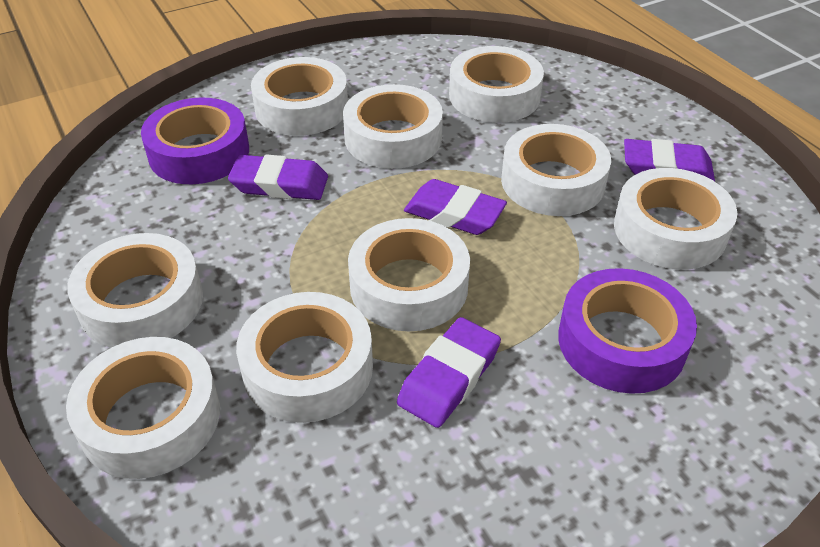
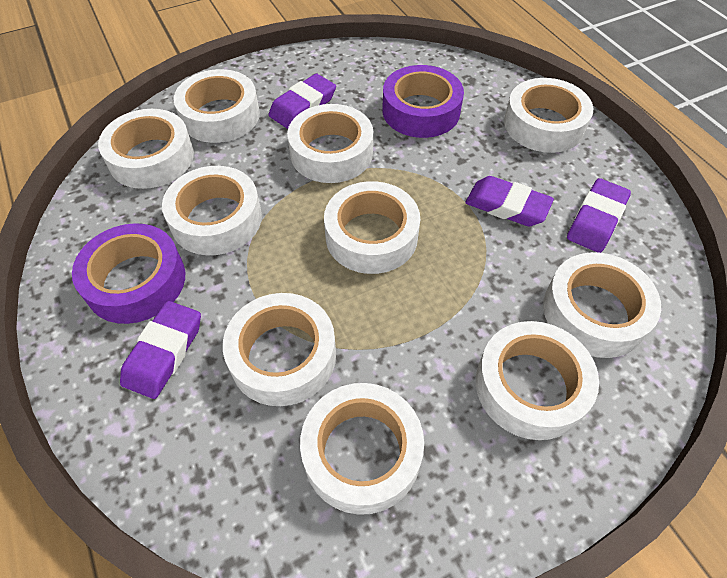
white tape: 9 -> 10

